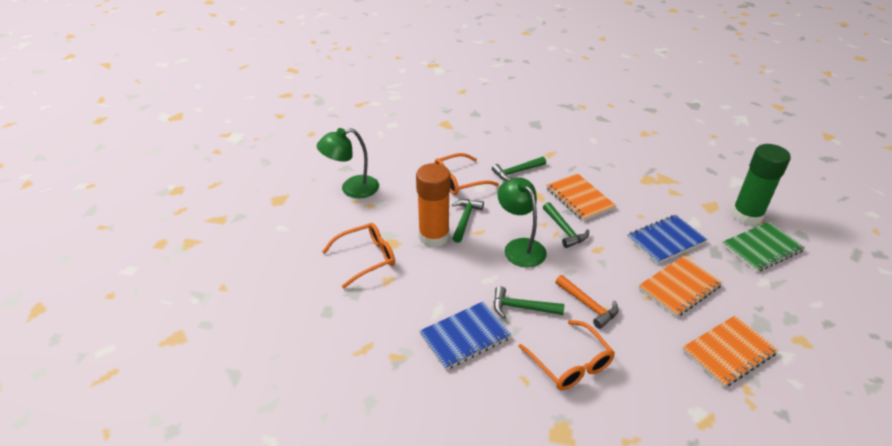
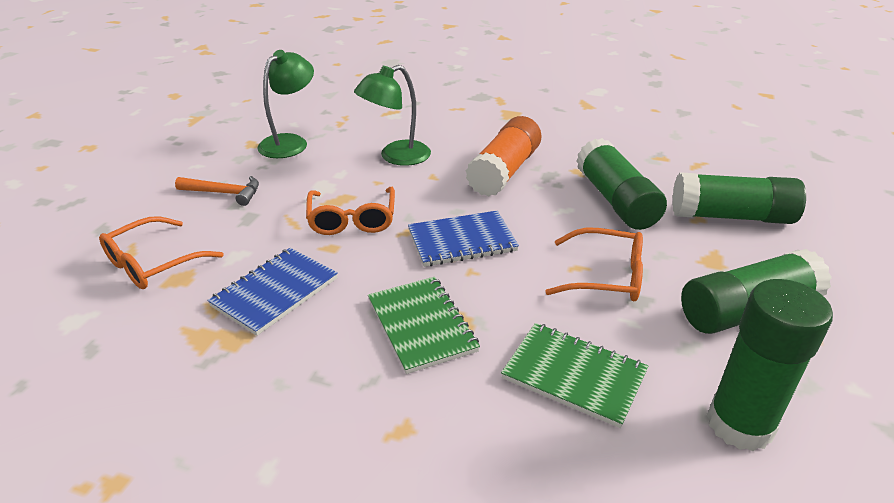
green glue stick: 1 -> 4
green hammer: 4 -> 0
green notebook: 1 -> 2
orange notebook: 3 -> 0

